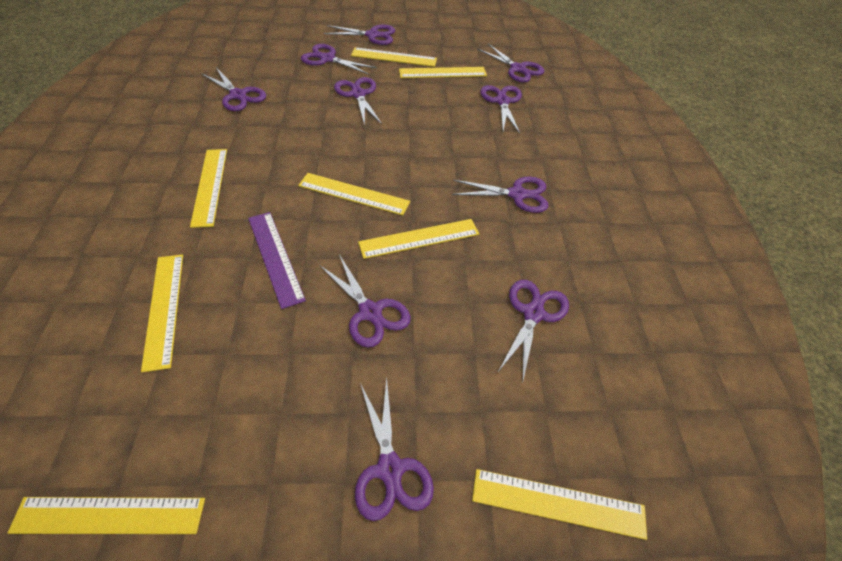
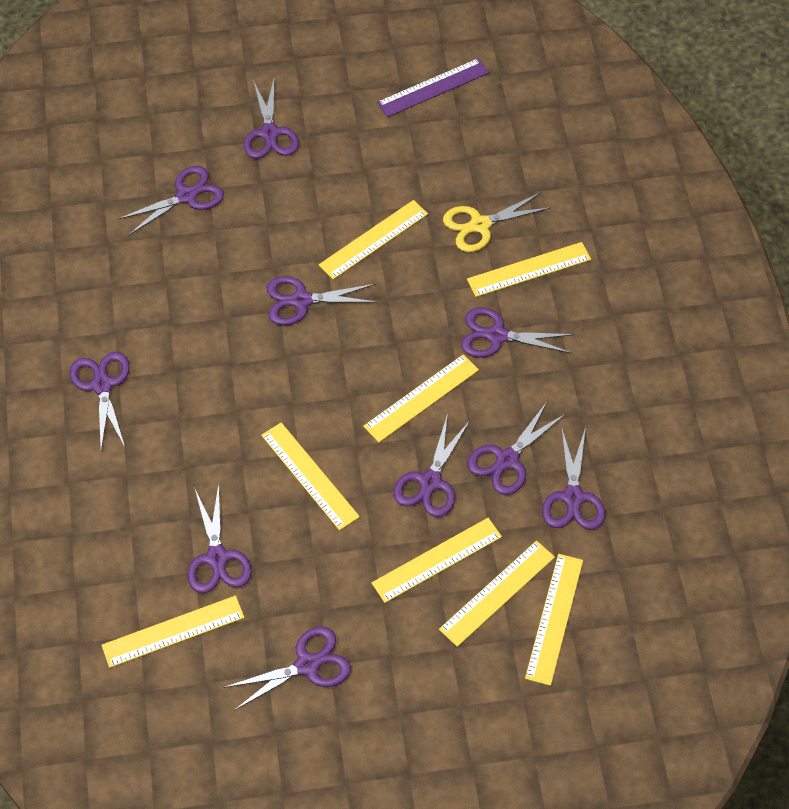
yellow scissors: 0 -> 1

